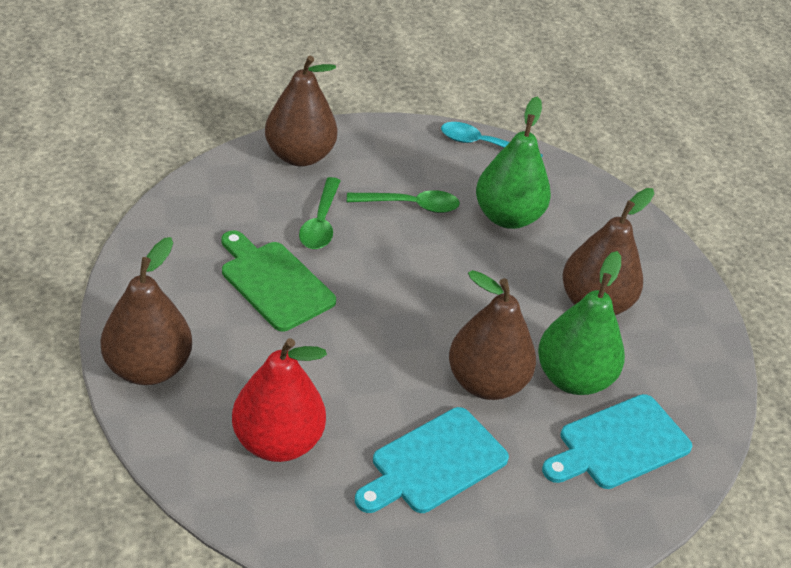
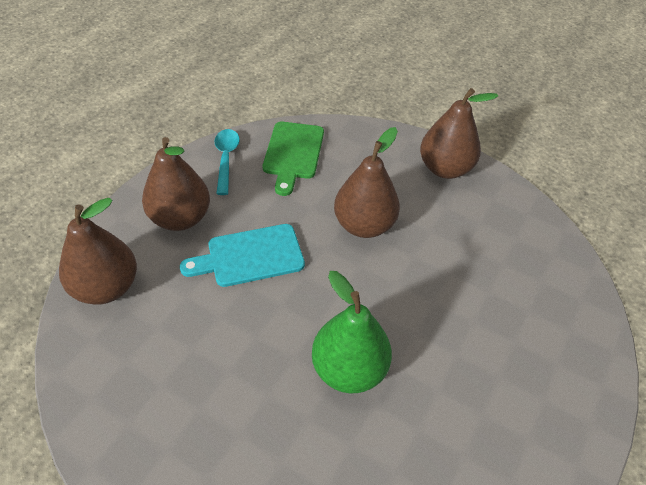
green pear: 2 -> 1
green spoon: 2 -> 0
red pear: 1 -> 0
turquoise cutting board: 2 -> 1

